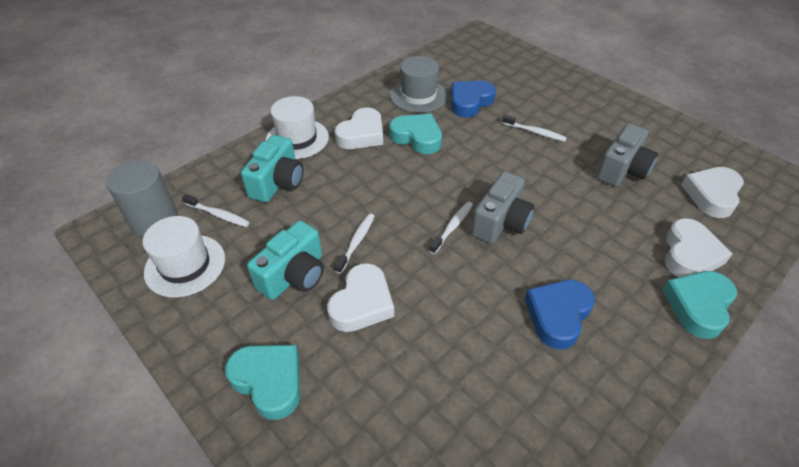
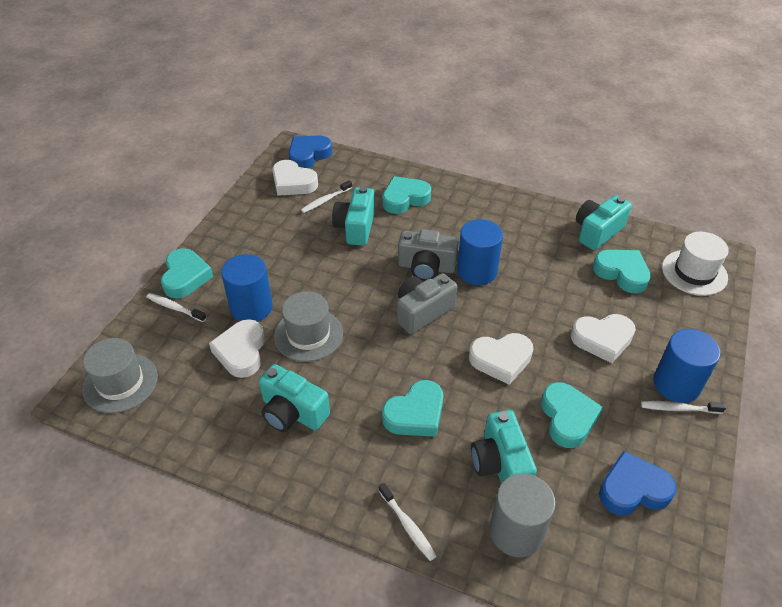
blue cylinder: 0 -> 3
grey hat: 1 -> 2
turquoise camera: 2 -> 4
turquoise heart: 3 -> 5
white hat: 2 -> 1

